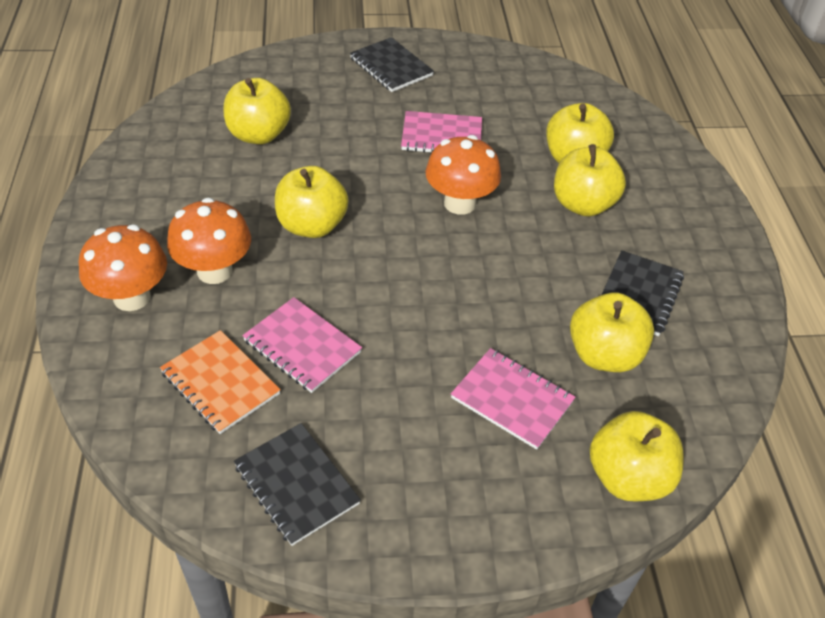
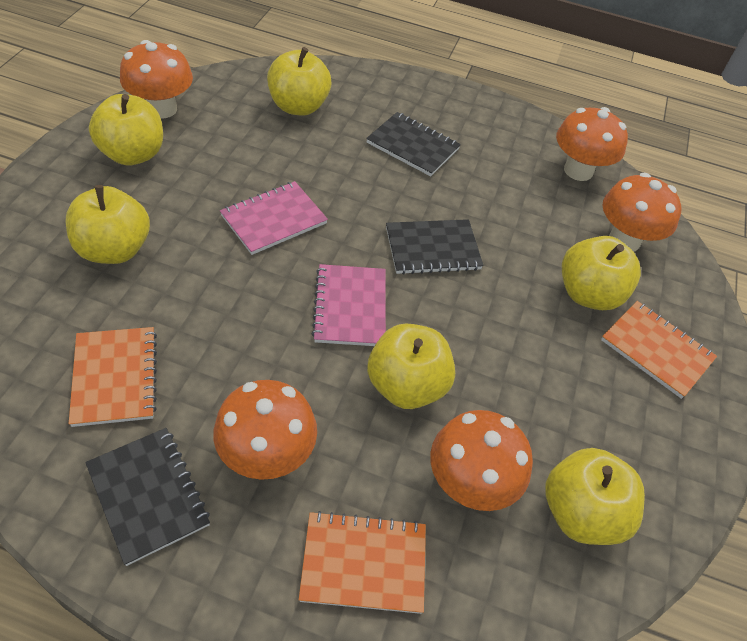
orange mushroom: 3 -> 5
orange notebook: 1 -> 3
pink notebook: 3 -> 2

